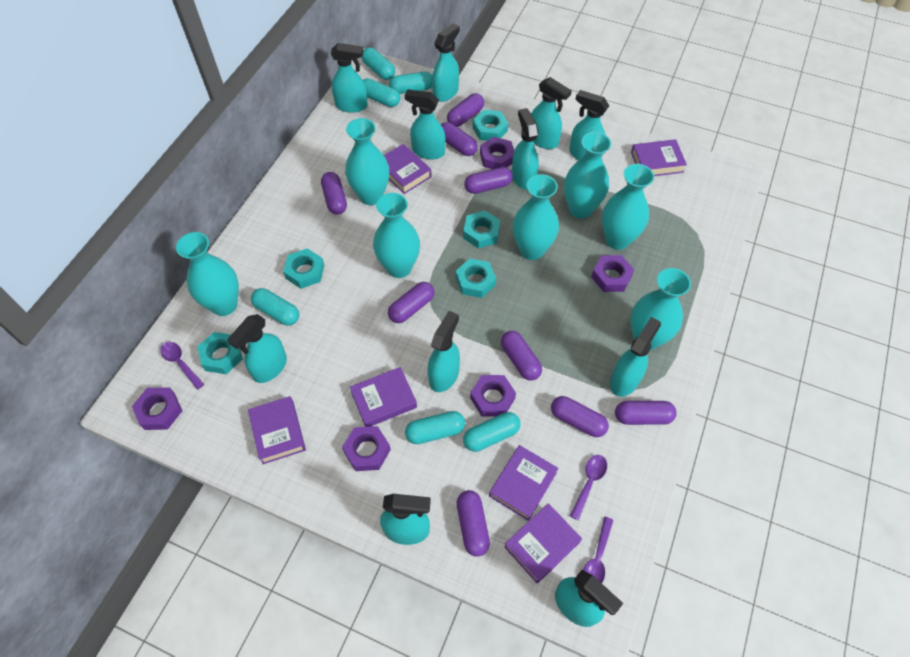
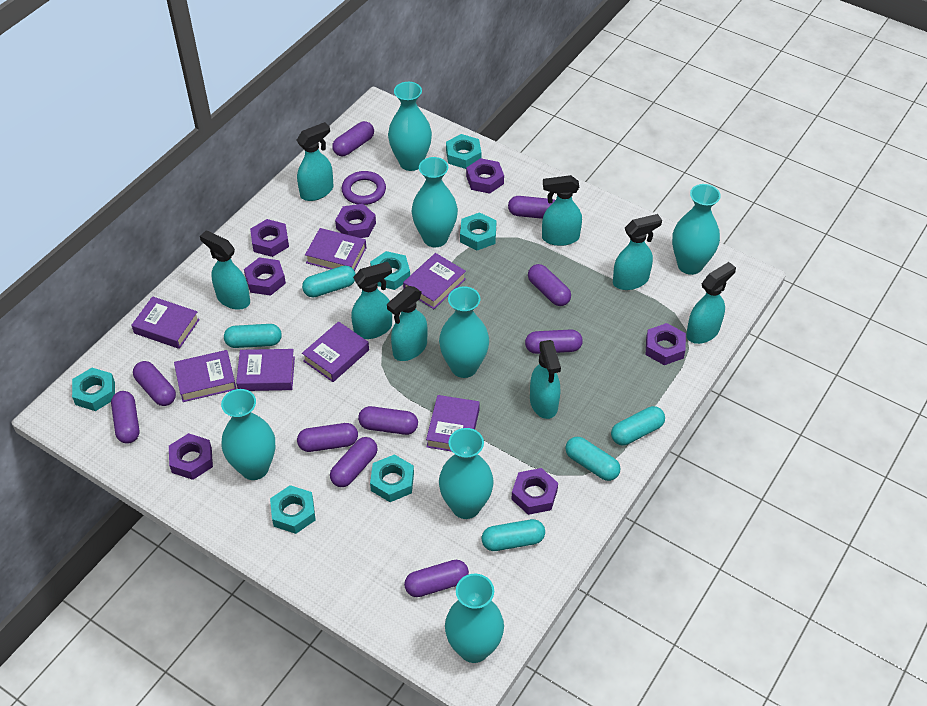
purple book: 6 -> 7
purple capsule: 9 -> 10
purple nut: 5 -> 7
purple ring: 0 -> 1
purple spoon: 3 -> 0
turquoise capsule: 6 -> 5
turquoise nut: 5 -> 6
turquoise spray bottle: 11 -> 8

